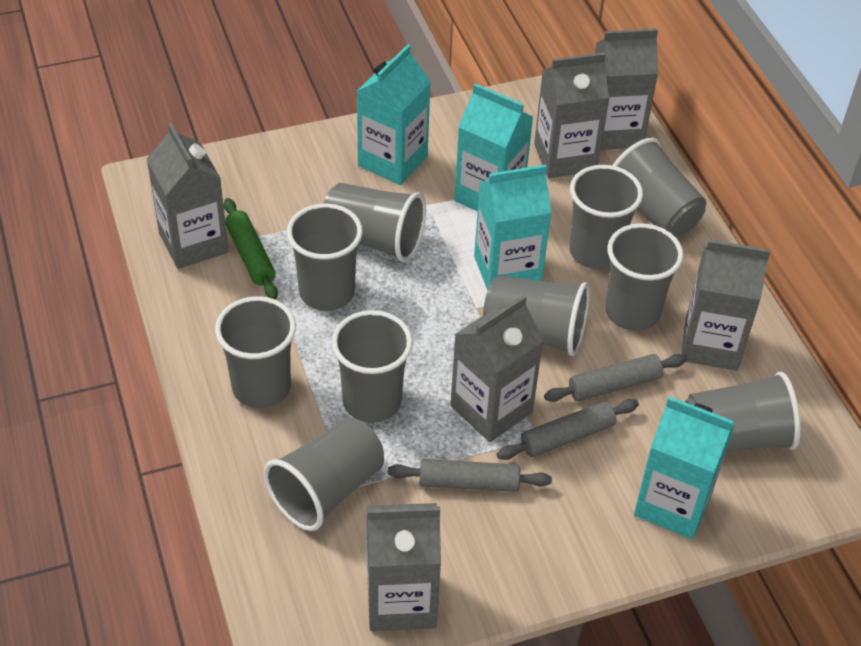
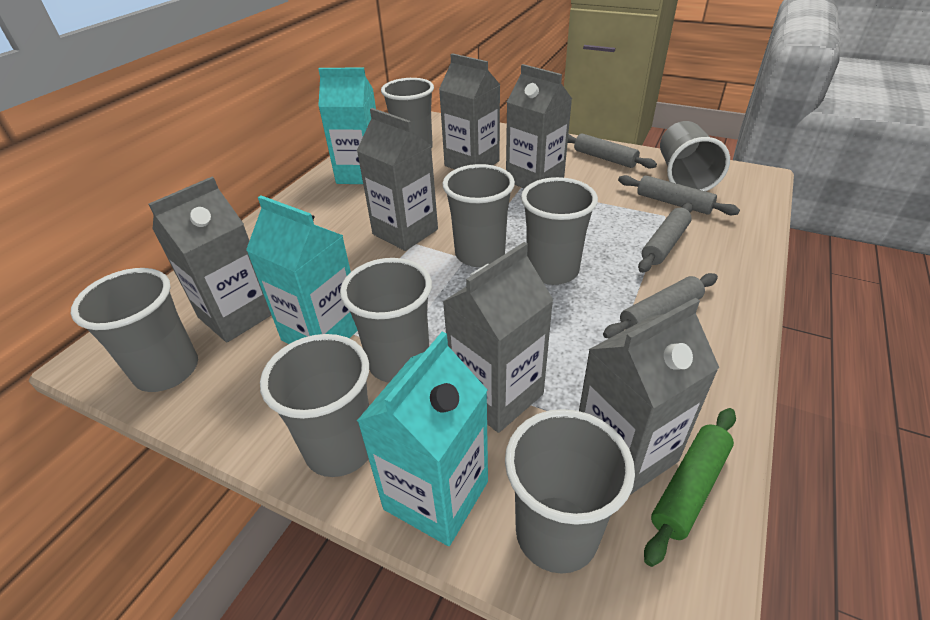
grey cup: 10 -> 8
grey rolling pin: 3 -> 4
turquoise carton: 4 -> 3

